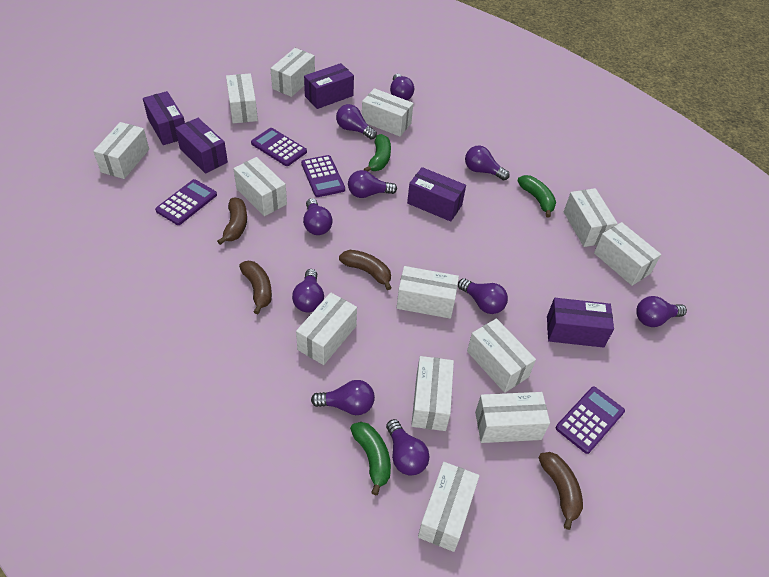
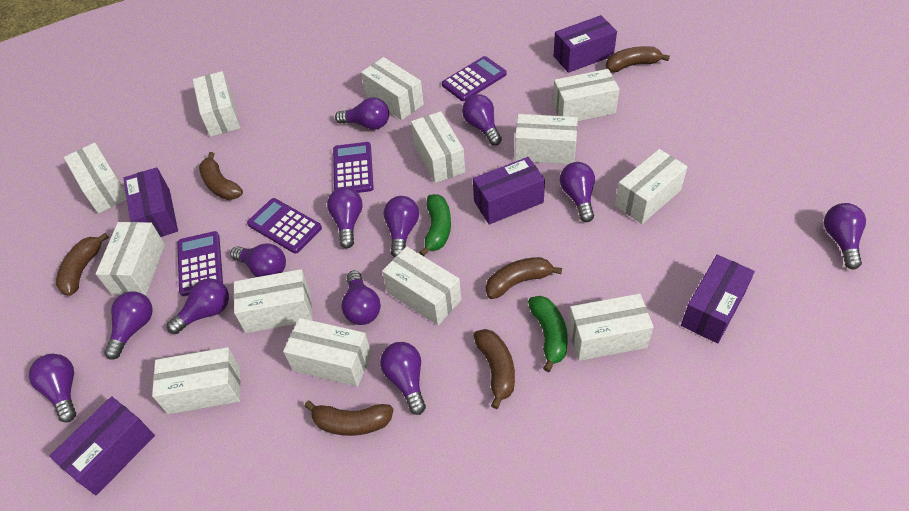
brown banana: 4 -> 6
green banana: 3 -> 2
purple light bulb: 10 -> 12

